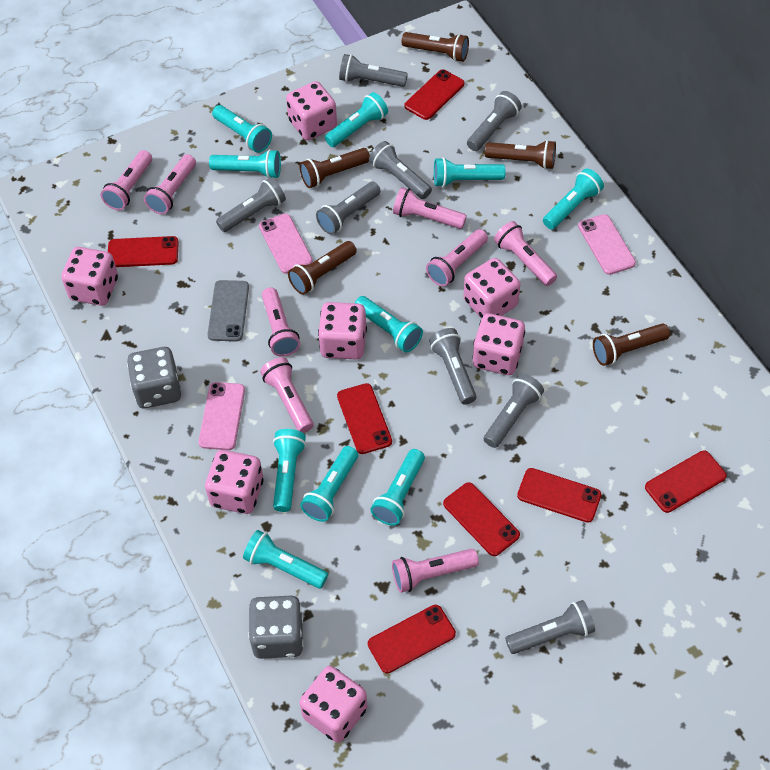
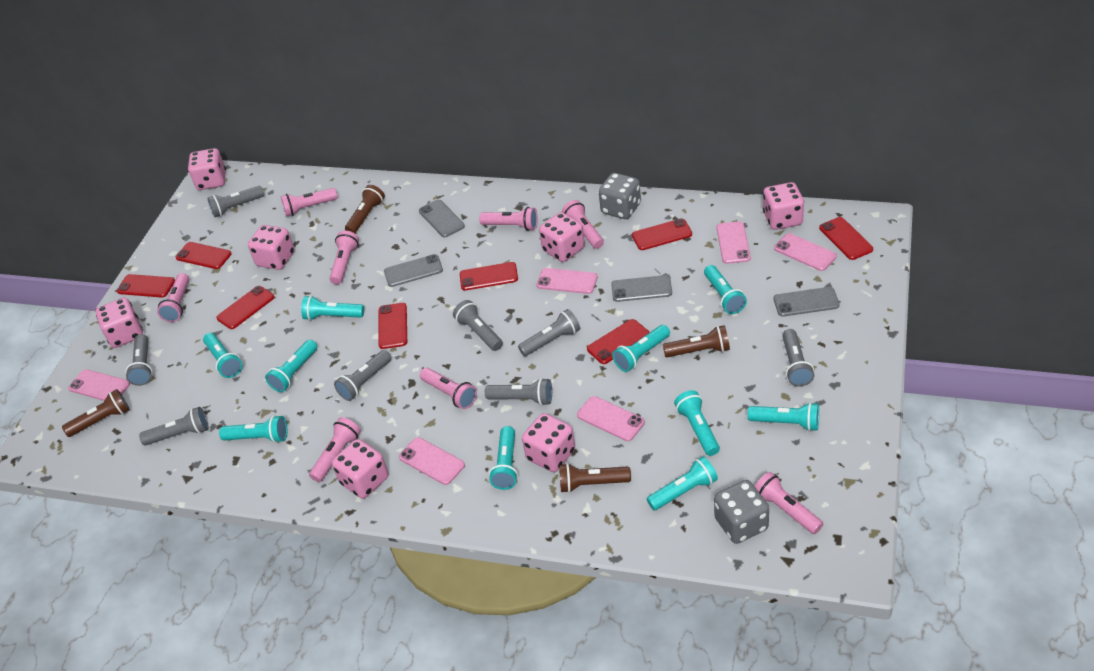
brown flashlight: 5 -> 4
grey phone: 1 -> 4
pink phone: 3 -> 6
red phone: 7 -> 8

